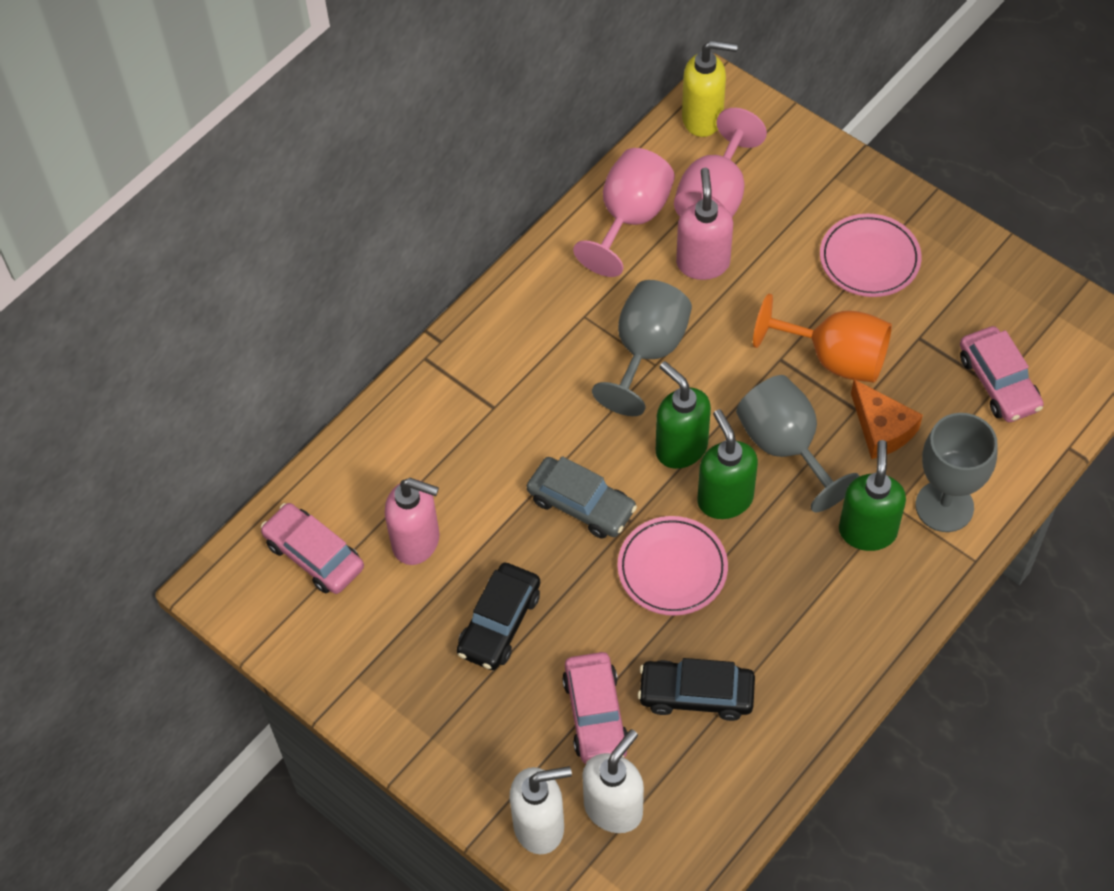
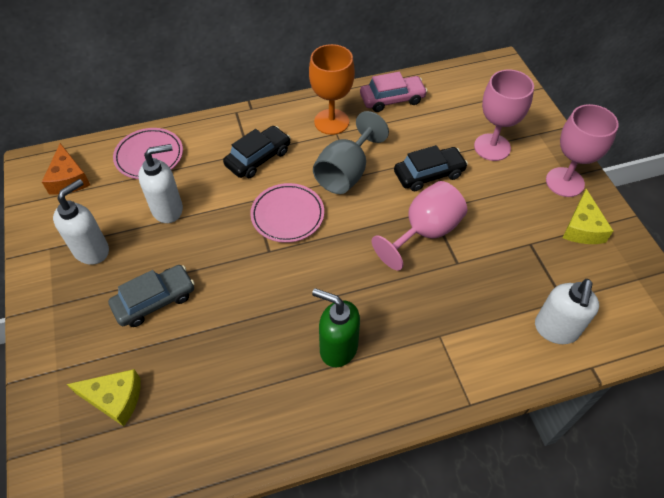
green soap dispenser: 3 -> 1
grey goblet: 3 -> 1
pink car: 3 -> 1
pink goblet: 2 -> 3
pink soap dispenser: 2 -> 0
white soap dispenser: 2 -> 3
yellow cheese: 0 -> 2
yellow soap dispenser: 1 -> 0

